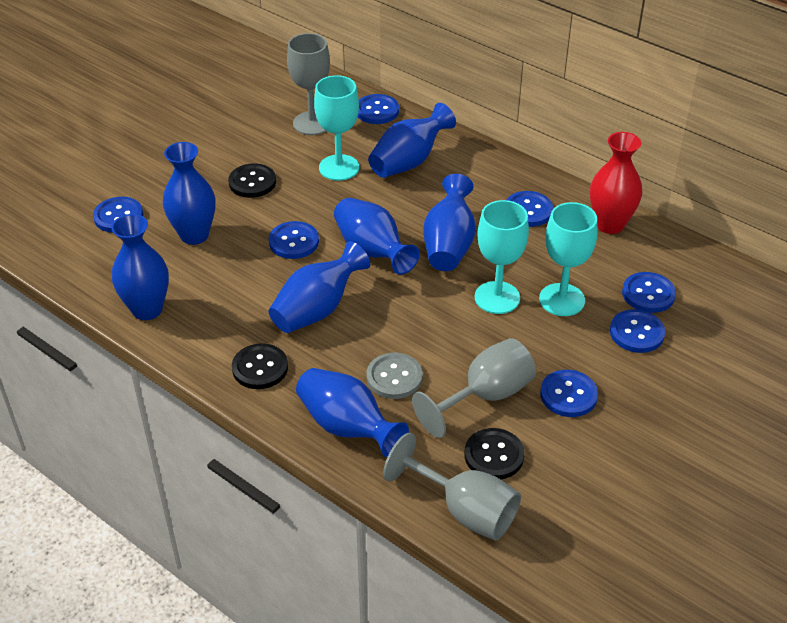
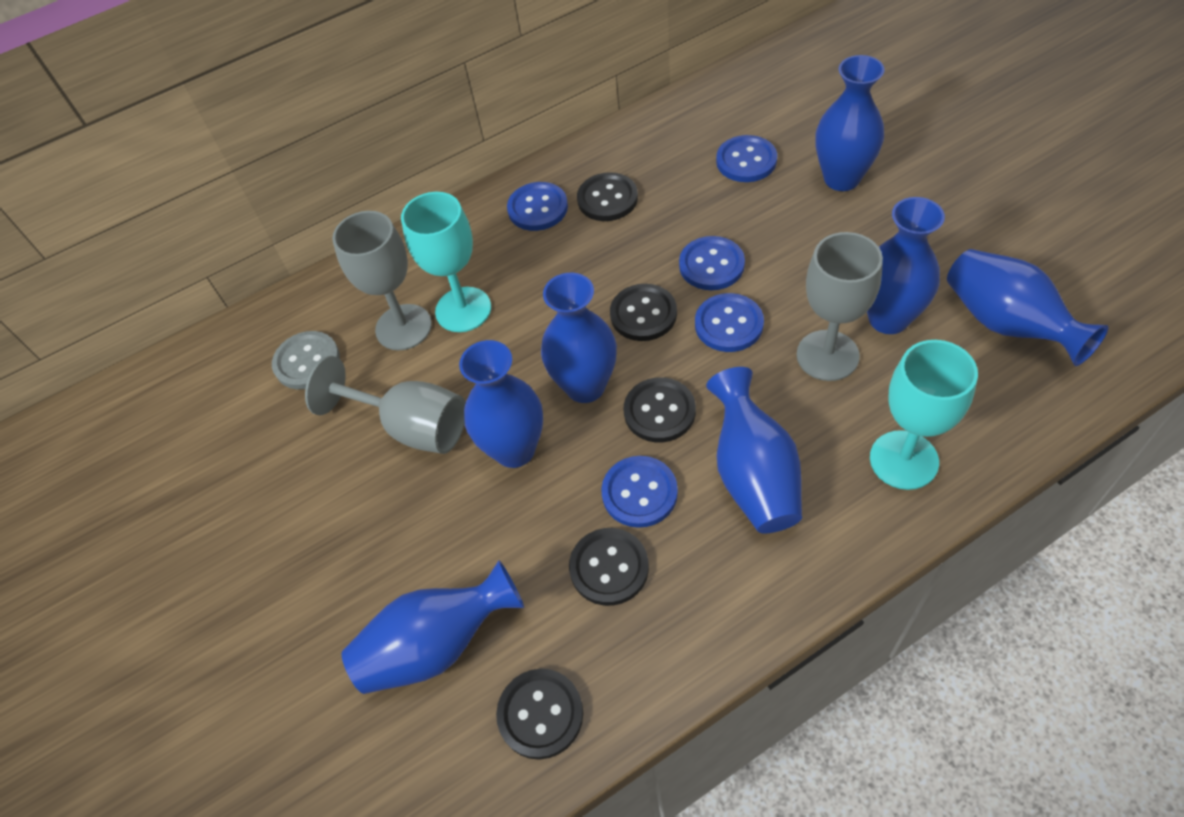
black button: 3 -> 5
blue button: 7 -> 5
red vase: 1 -> 0
turquoise goblet: 3 -> 2

